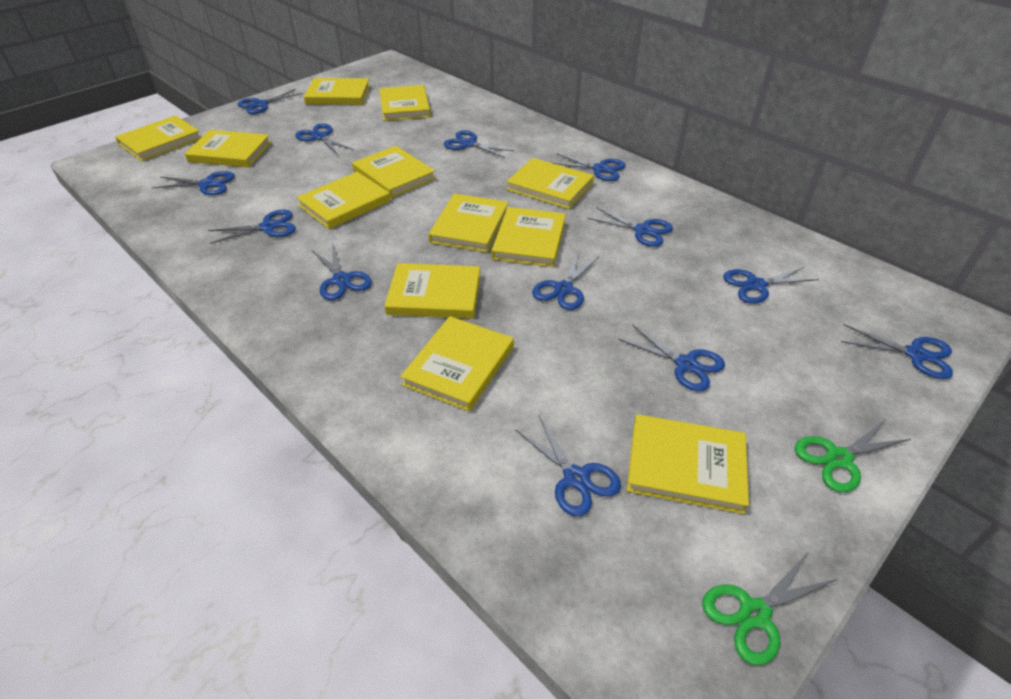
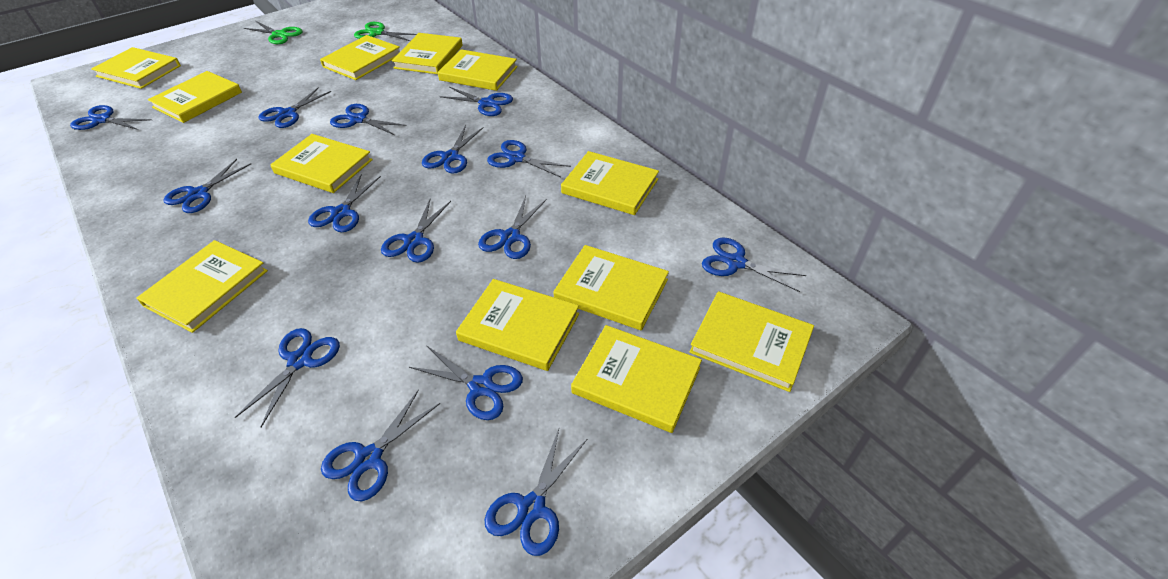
blue scissors: 13 -> 15

